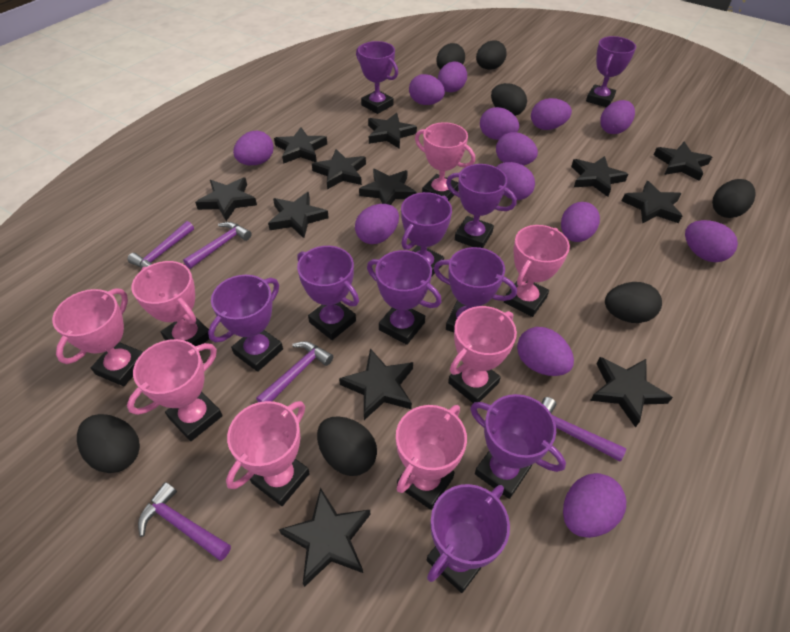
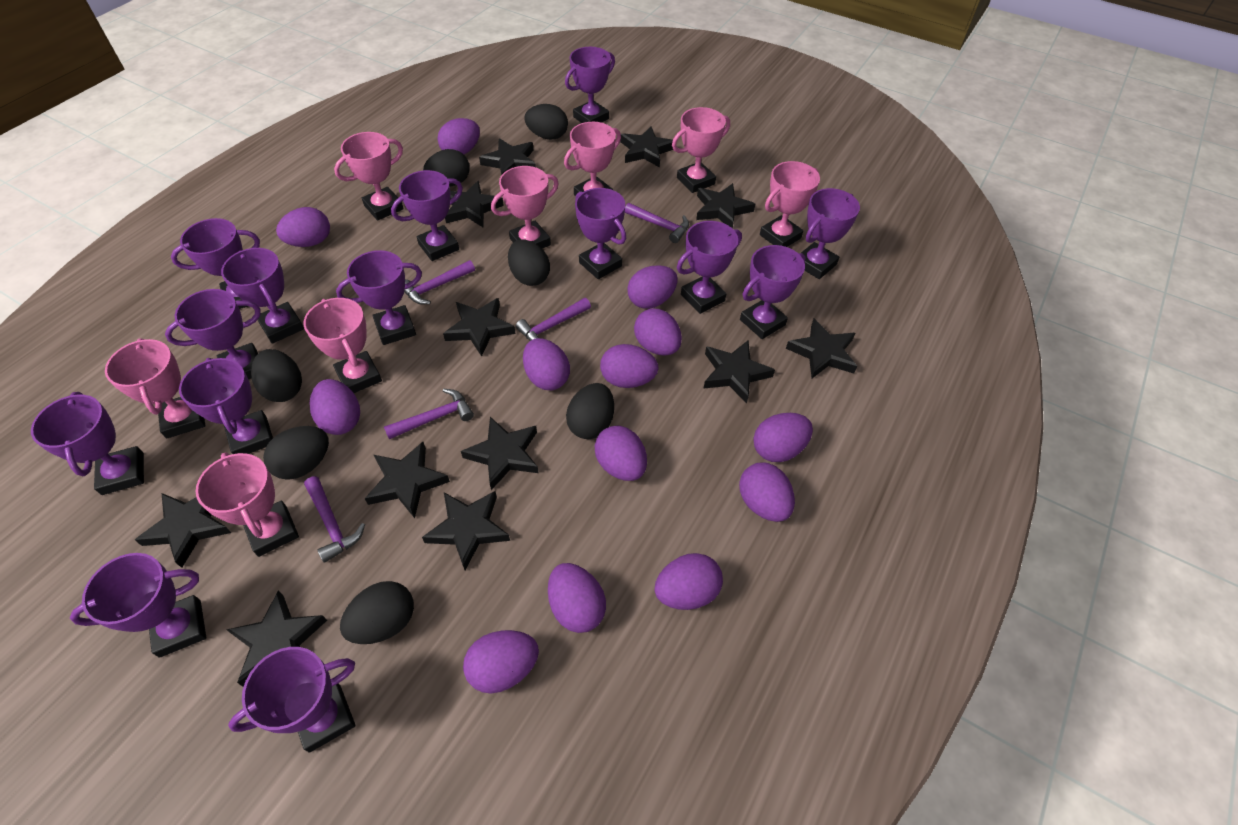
purple trophy: 10 -> 14

